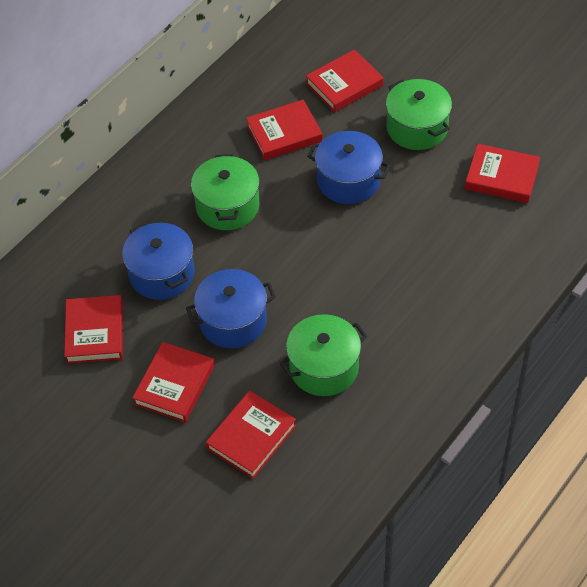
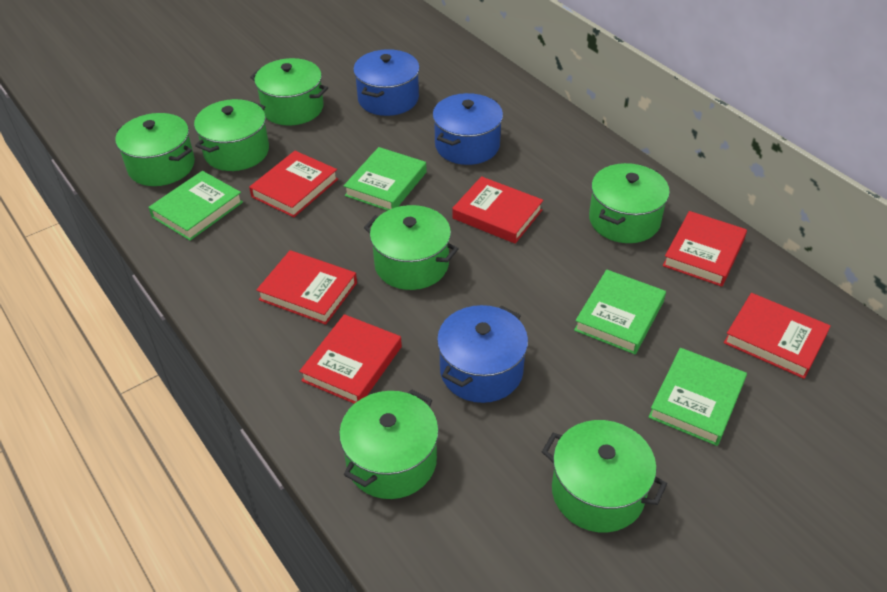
green book: 0 -> 4
green pot: 3 -> 7

